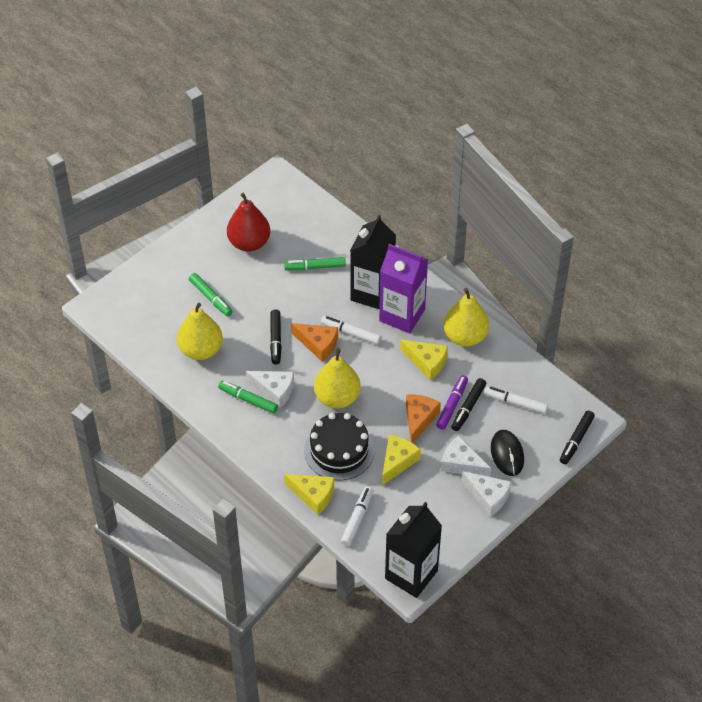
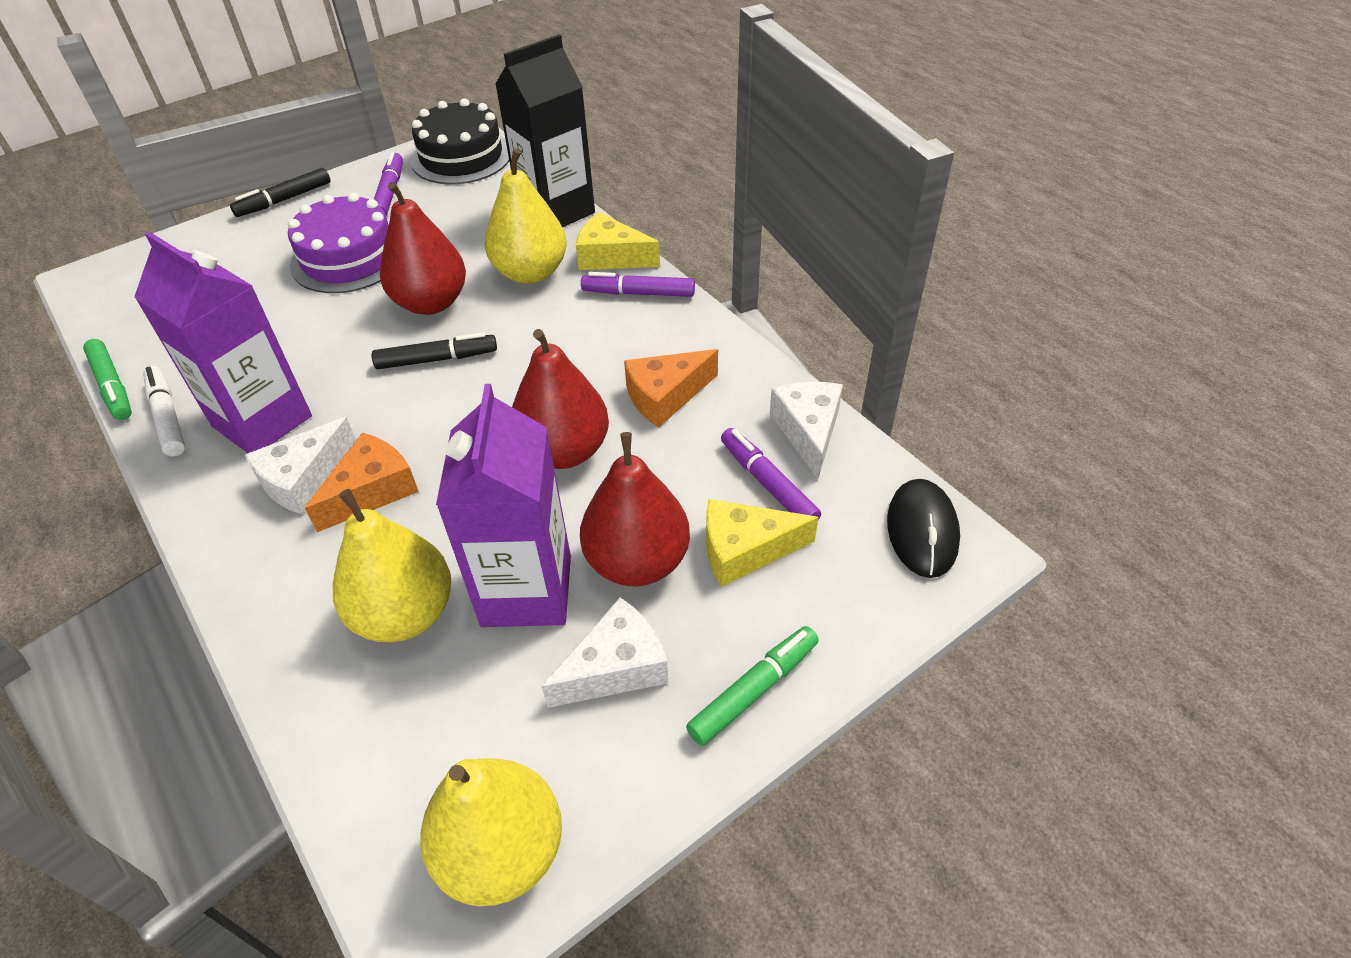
black carton: 2 -> 1
black marker: 3 -> 2
green marker: 3 -> 2
purple cake: 0 -> 1
purple carton: 1 -> 2
purple marker: 1 -> 3
red pear: 1 -> 3
white marker: 3 -> 1
yellow cheese: 3 -> 2

